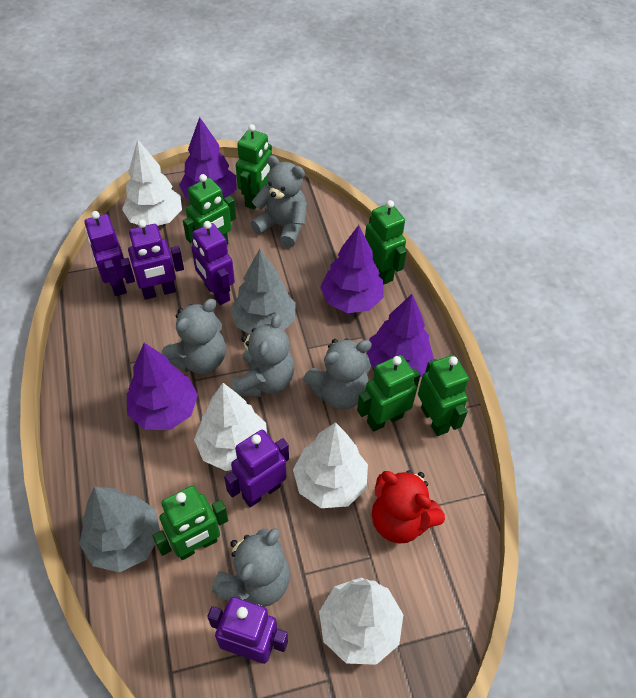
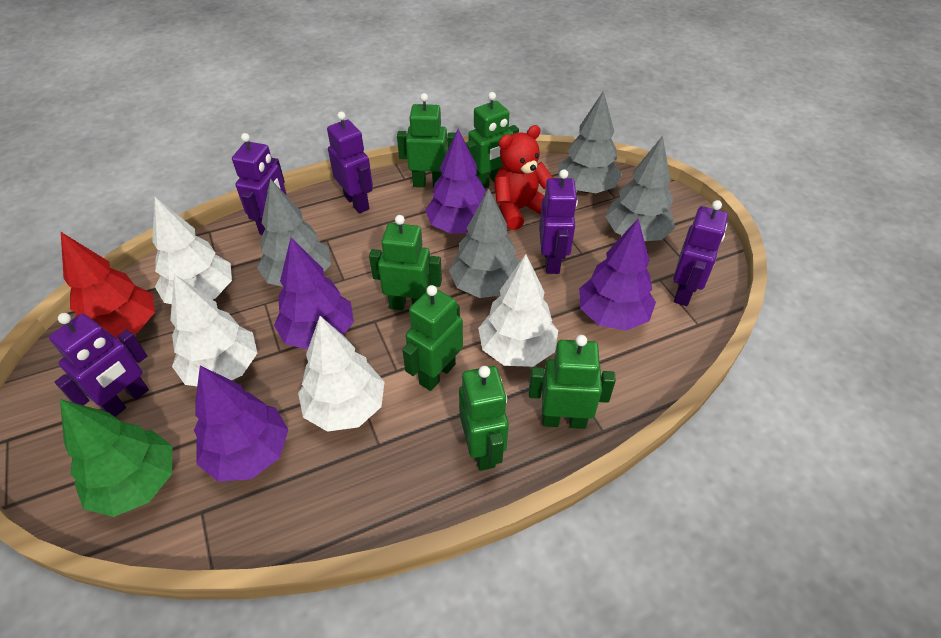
green tree: 0 -> 1
grey teddy bear: 5 -> 0
grey tree: 2 -> 4
red tree: 0 -> 1

